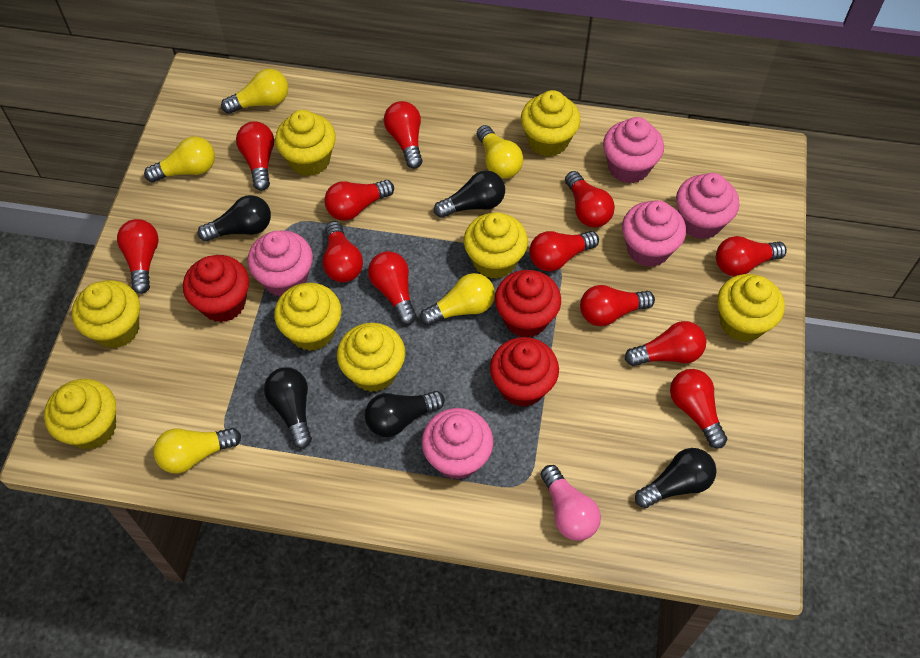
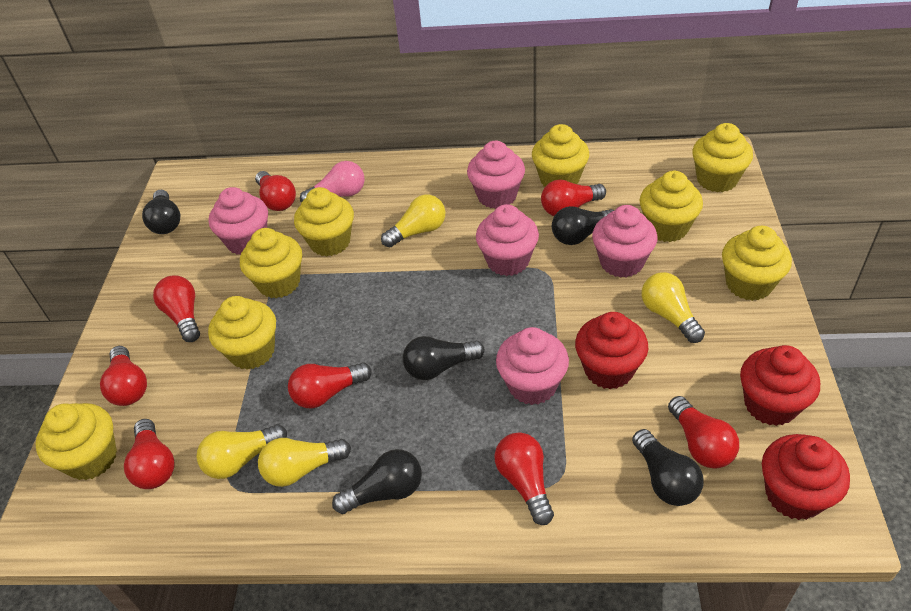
red light bulb: 12 -> 8
yellow light bulb: 5 -> 4

